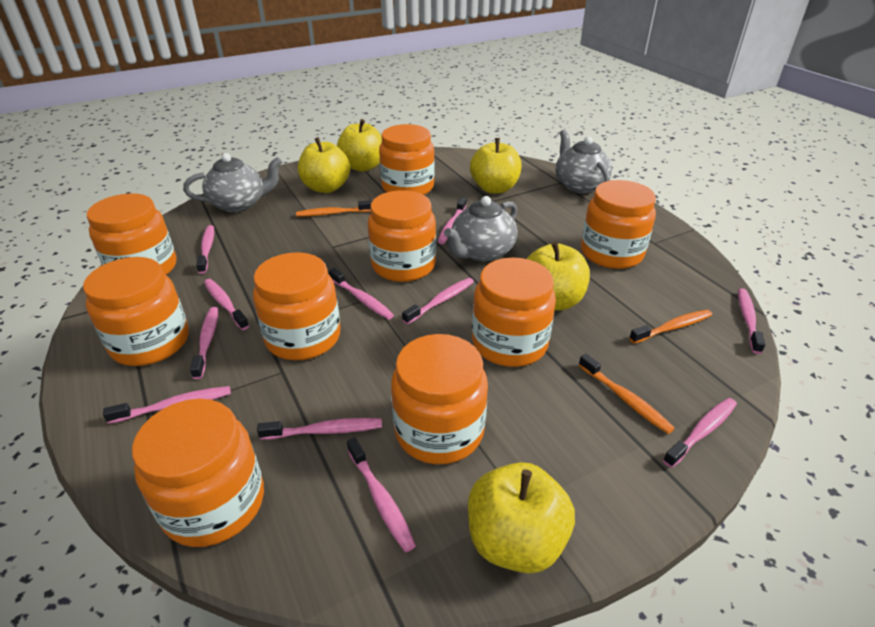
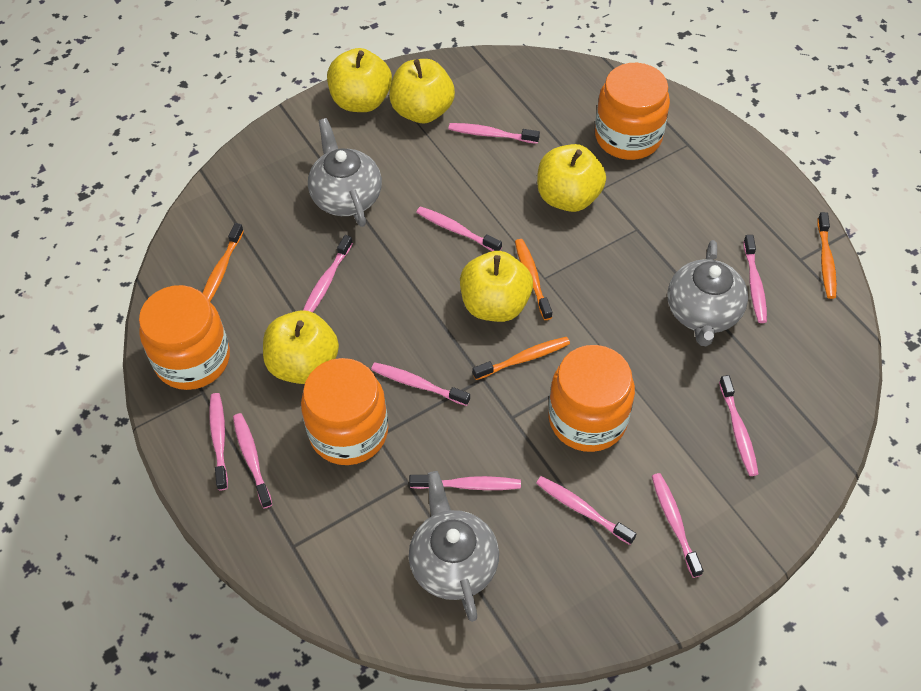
orange jar: 9 -> 4
orange toothbrush: 3 -> 4

